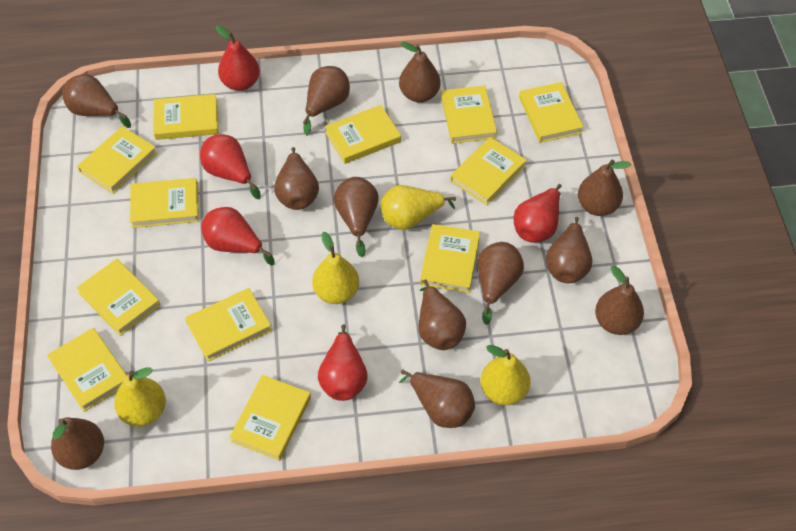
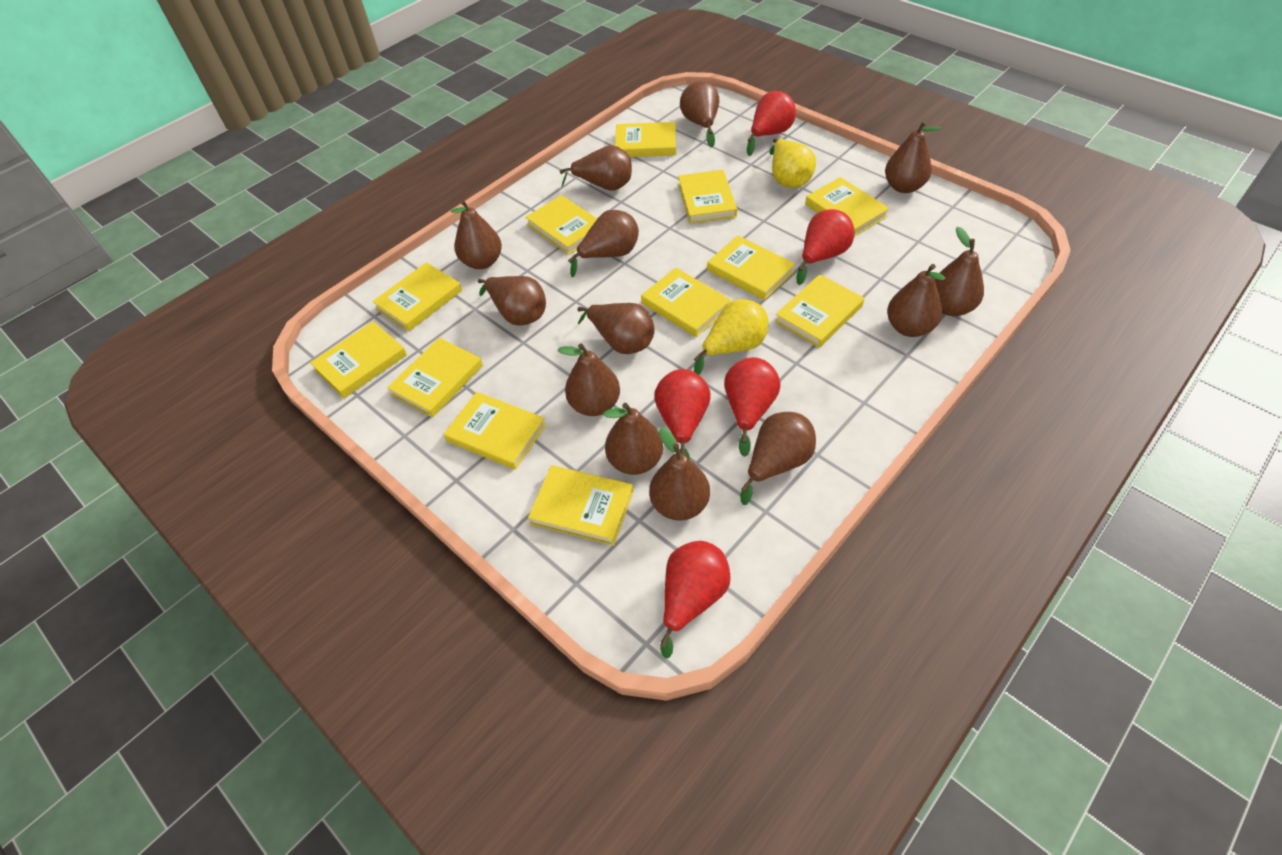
brown pear: 12 -> 13
yellow pear: 4 -> 2

